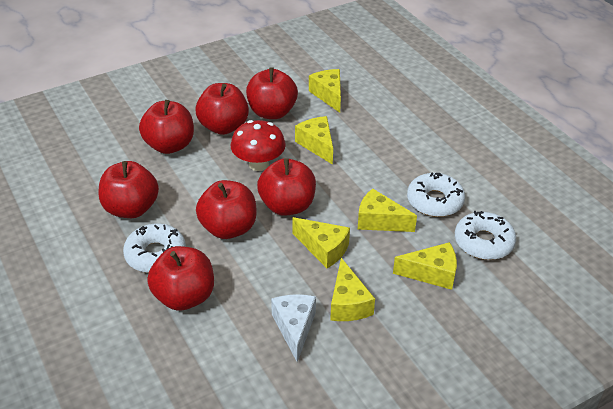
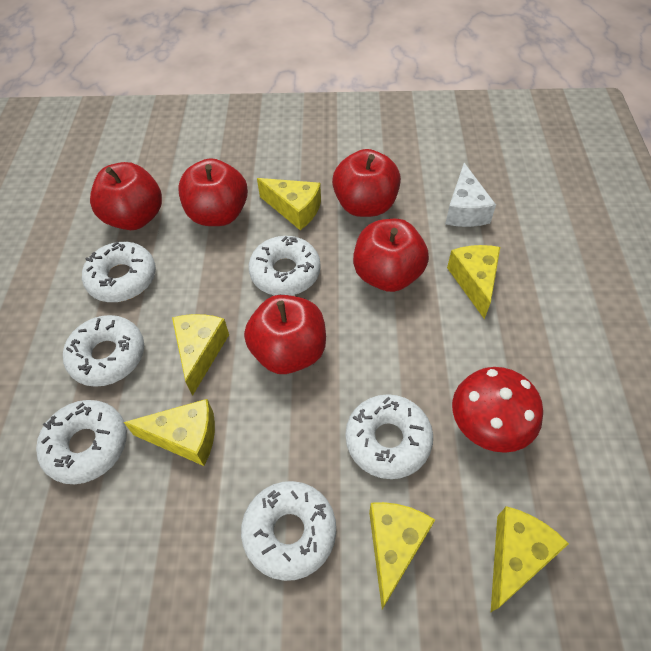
red apple: 7 -> 5
white donut: 3 -> 6

